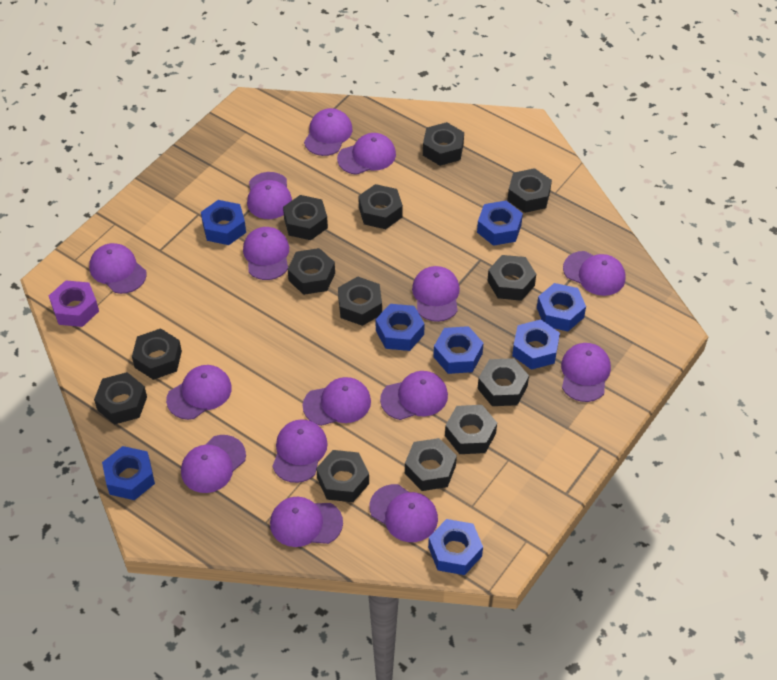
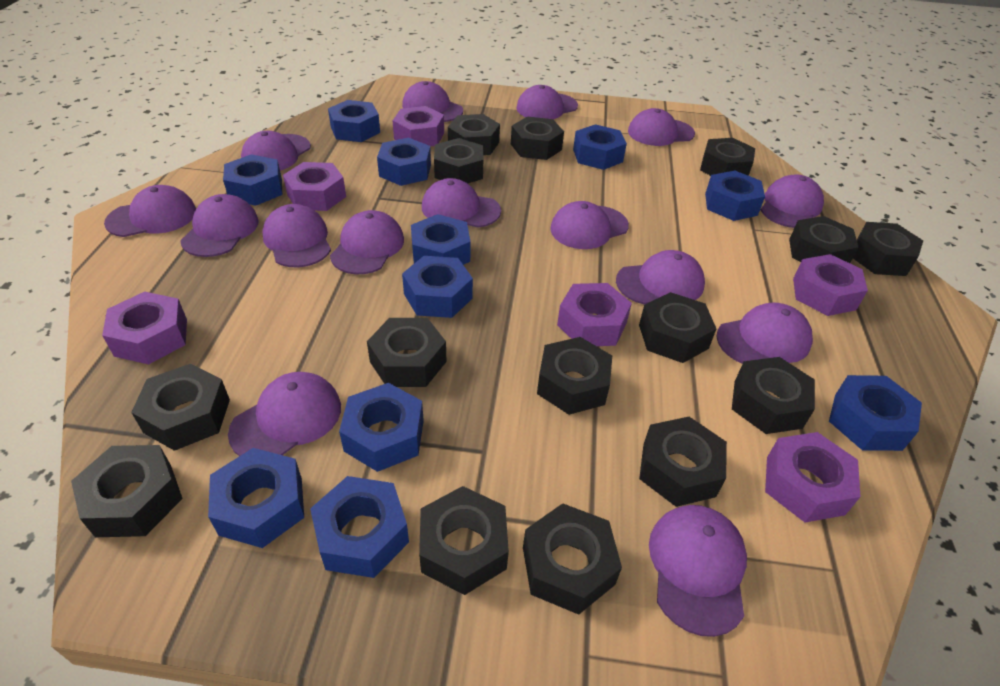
black nut: 13 -> 15
blue nut: 8 -> 11
purple nut: 1 -> 6

